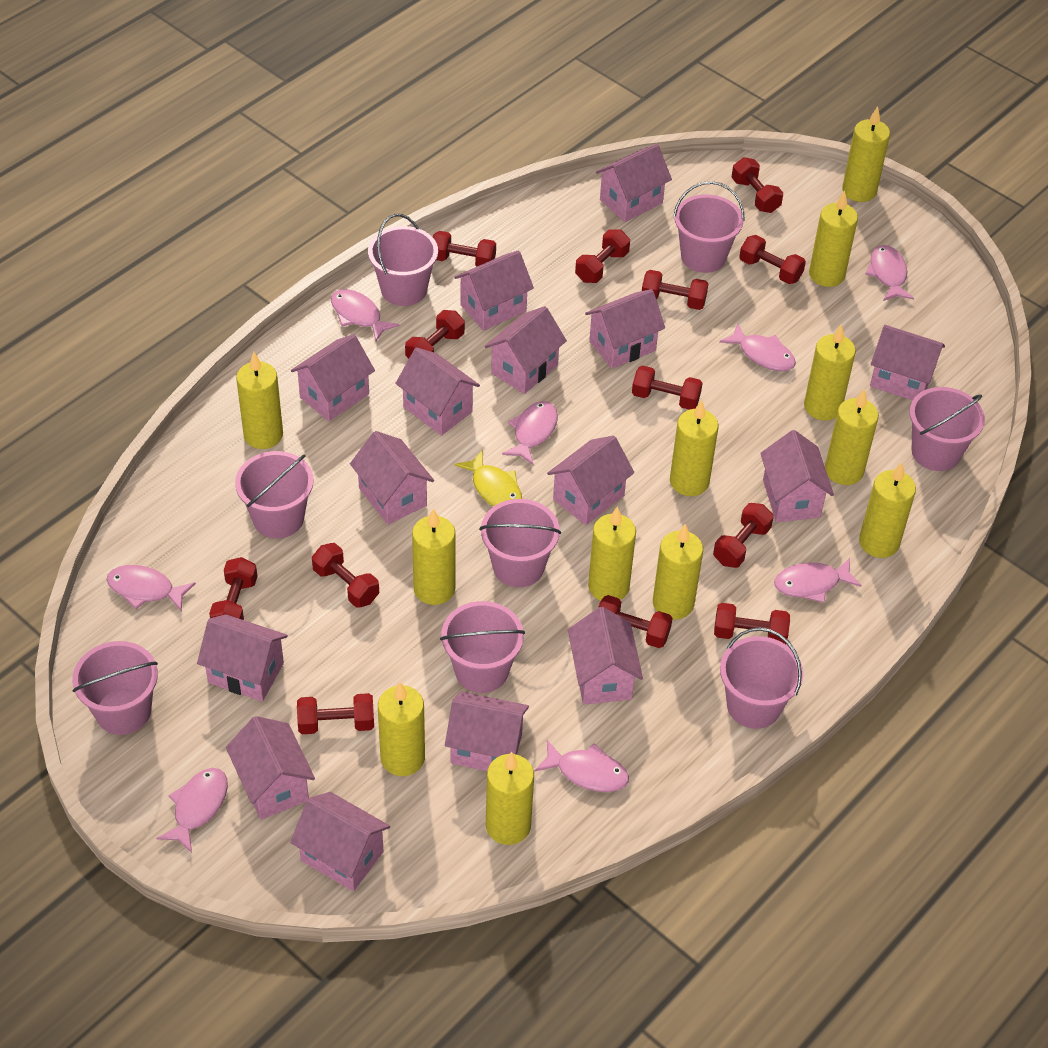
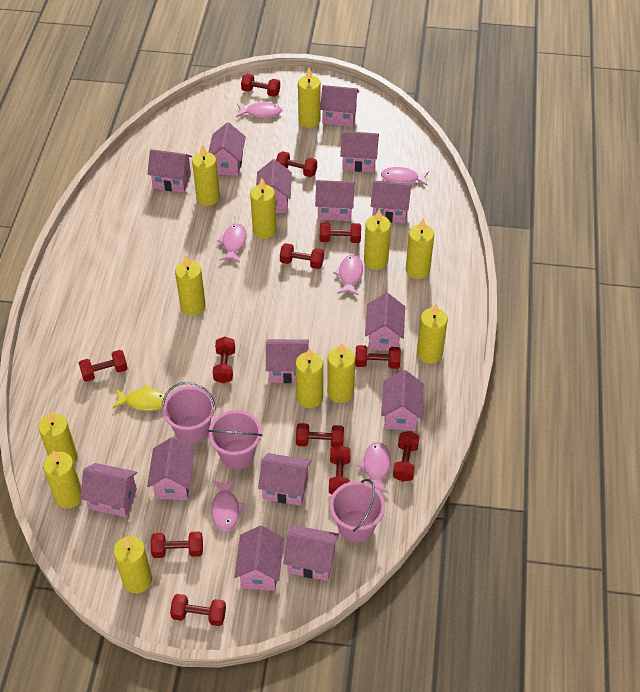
pink bucket: 8 -> 3
pink fish: 8 -> 6
red dumbbell: 13 -> 12

